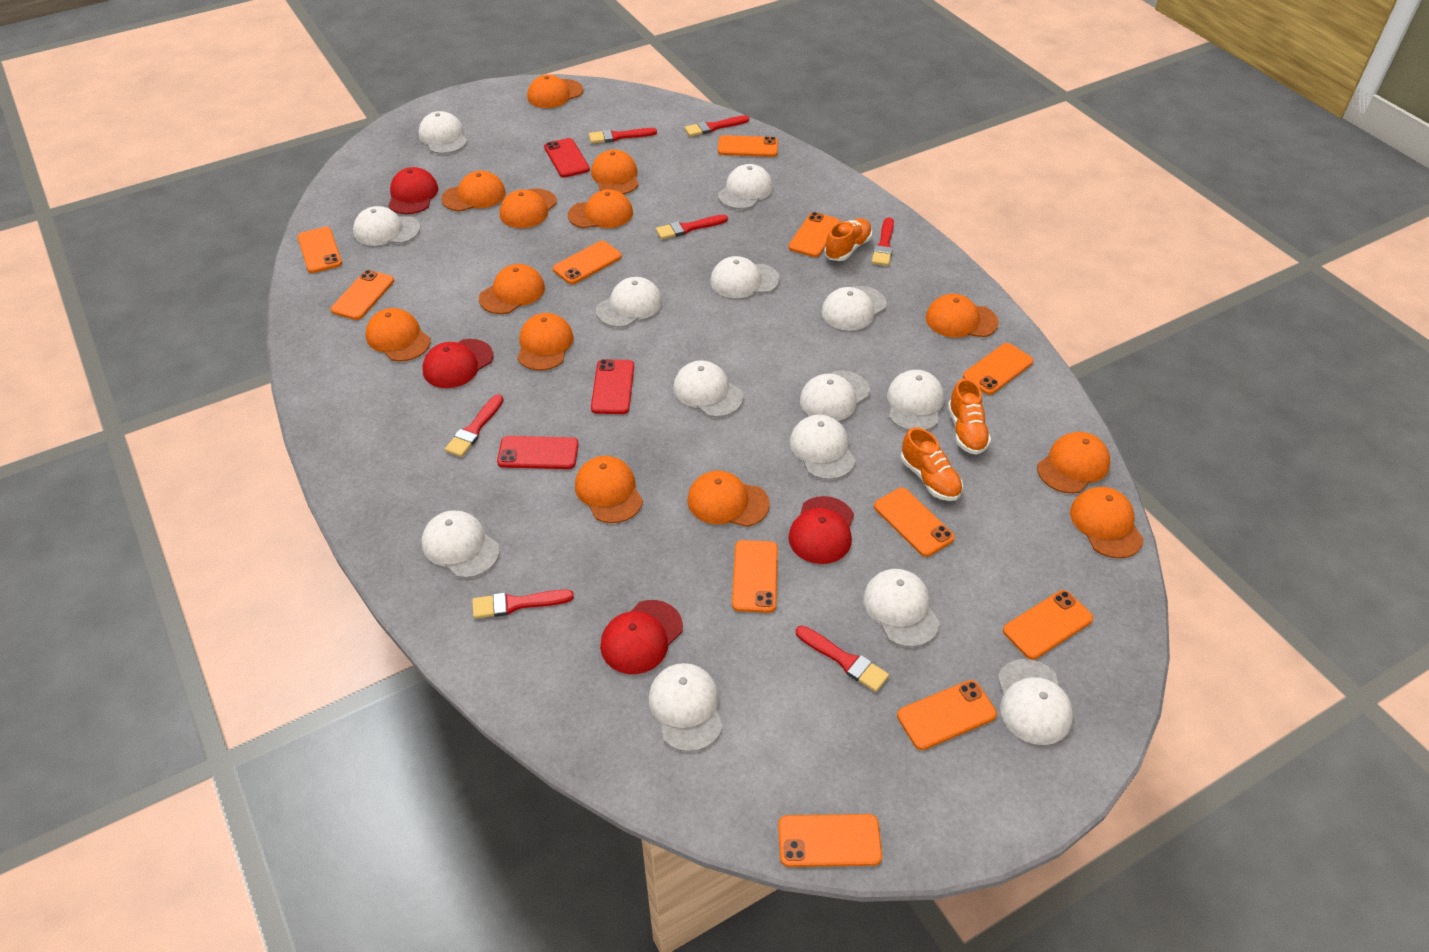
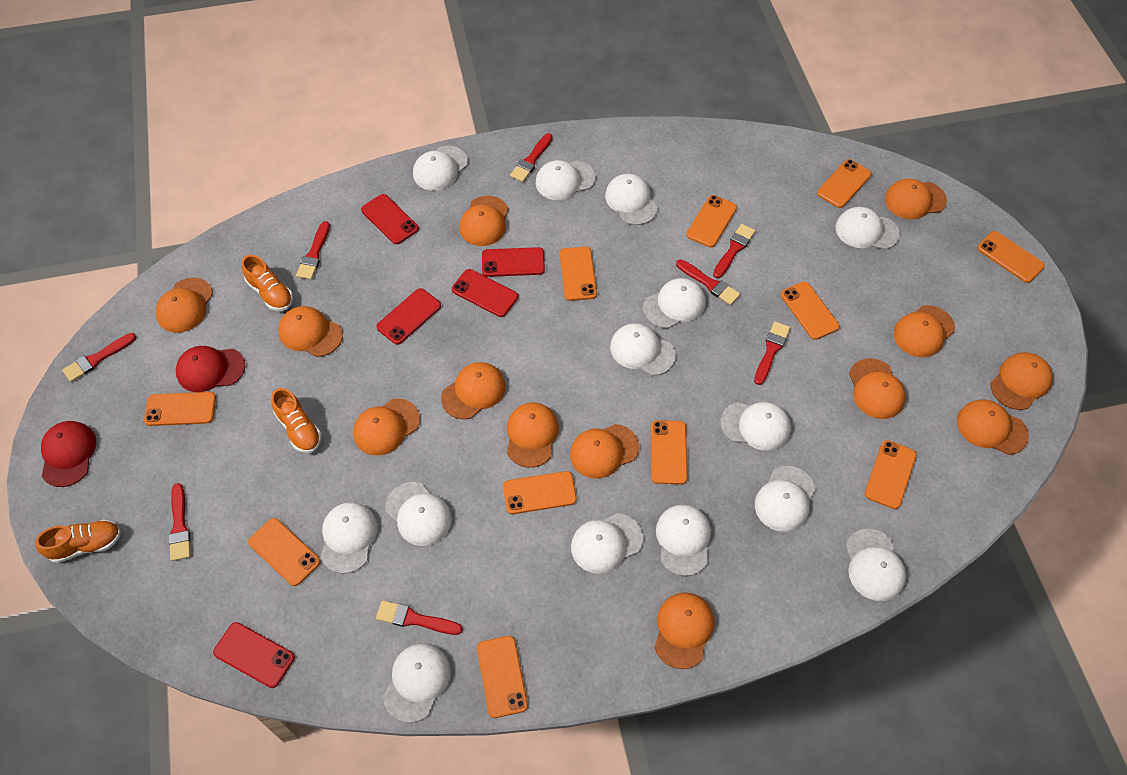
red brush: 7 -> 8
red cap: 4 -> 2
red phone: 3 -> 5

